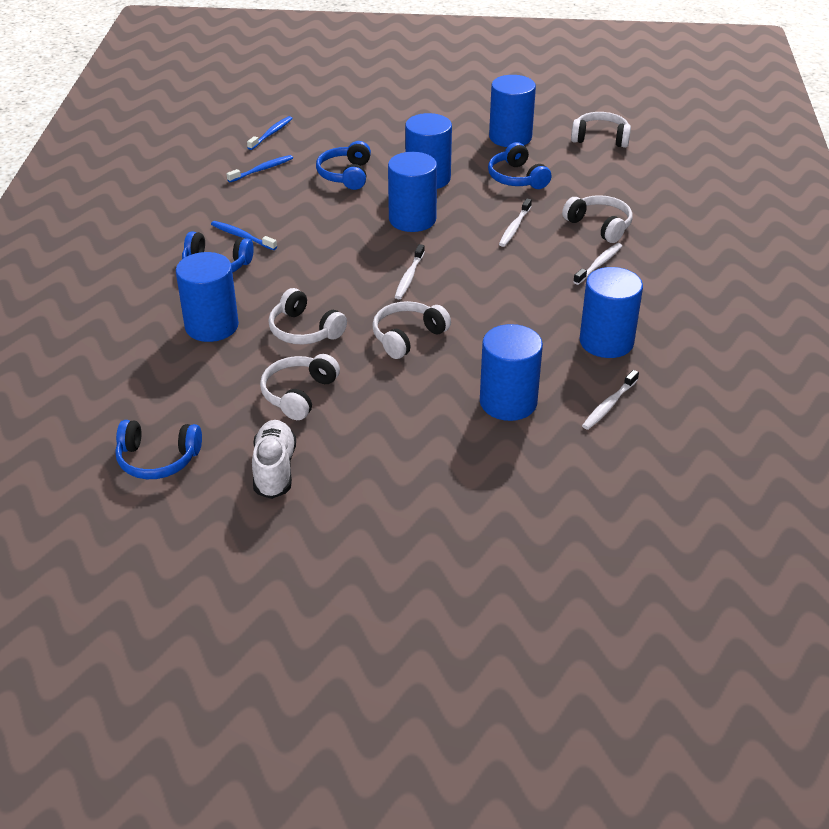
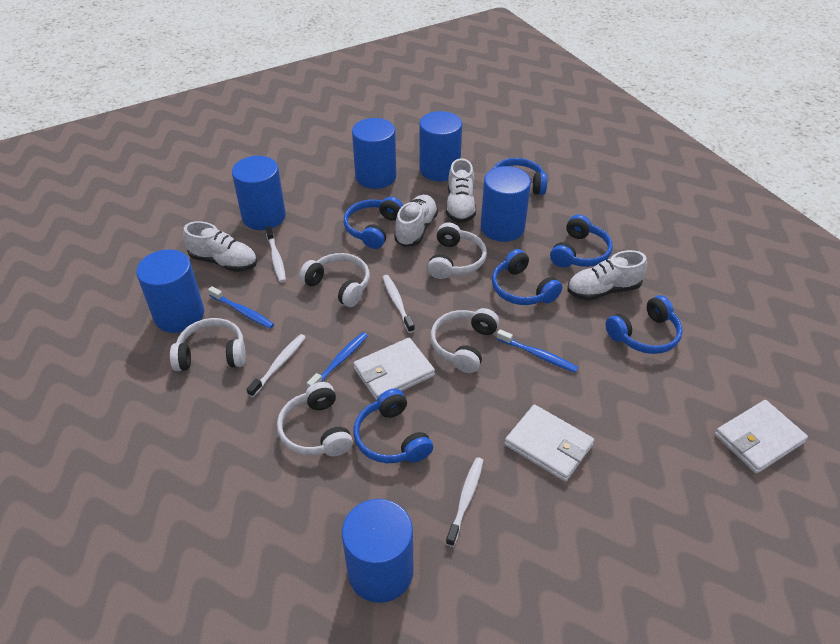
blue headphones: 4 -> 6
white shoe: 1 -> 4
white wallet: 0 -> 3

